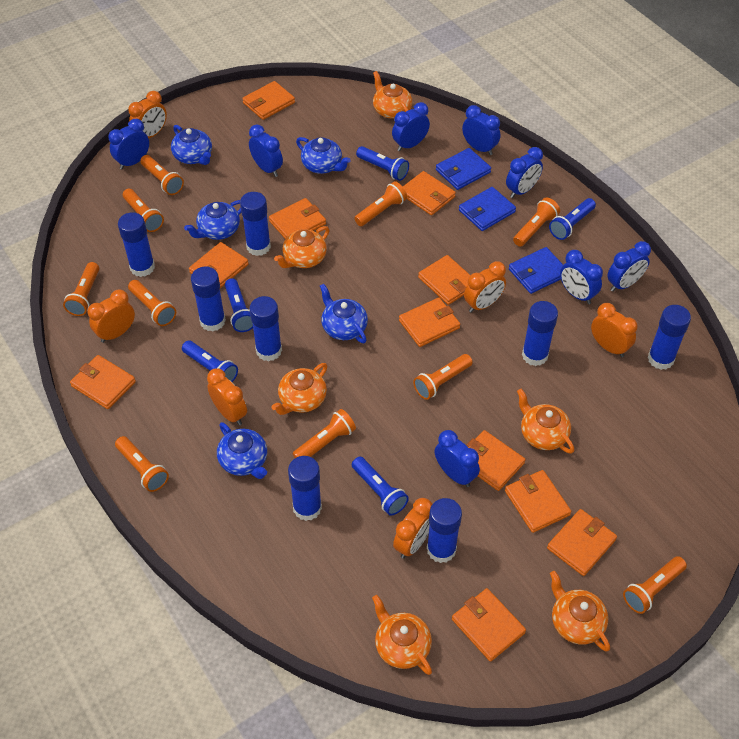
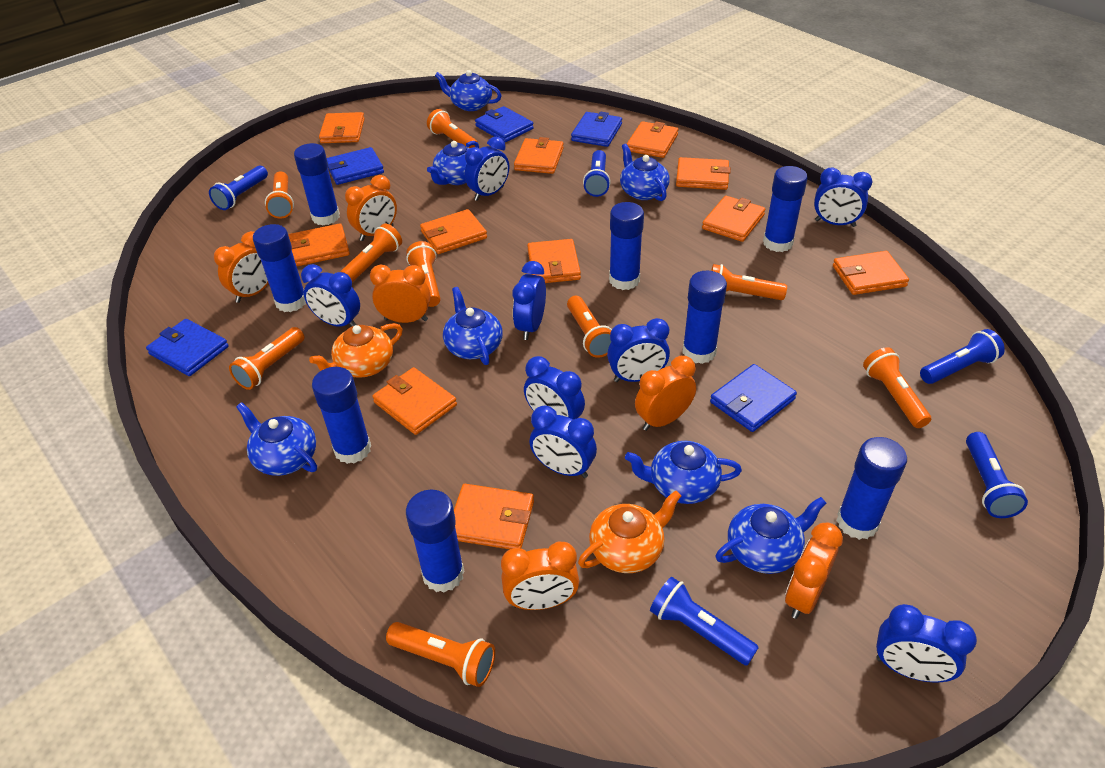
blue teapot: 5 -> 7
blue wallet: 3 -> 5
orange flashlight: 10 -> 9
orange teapot: 6 -> 2

